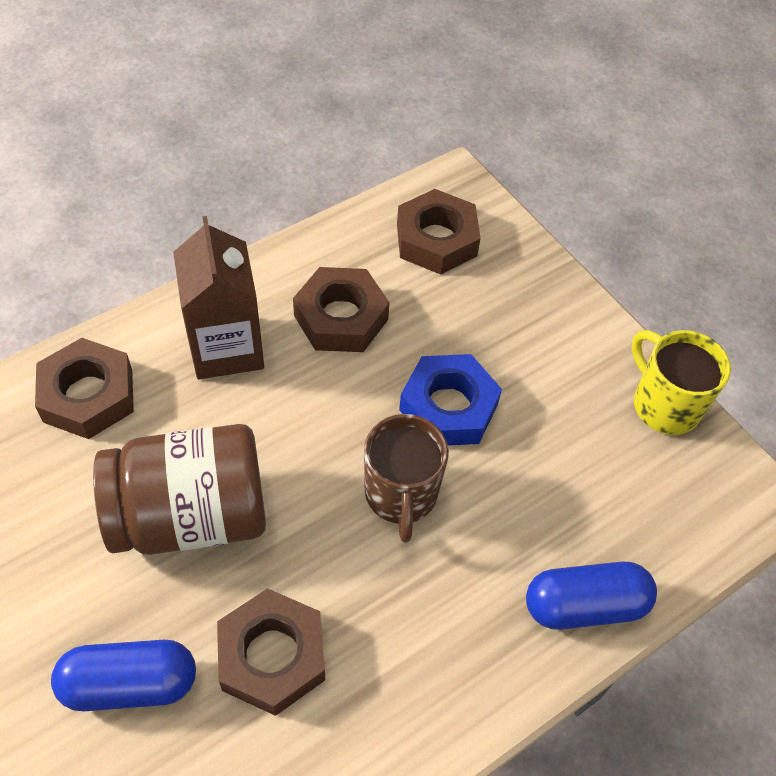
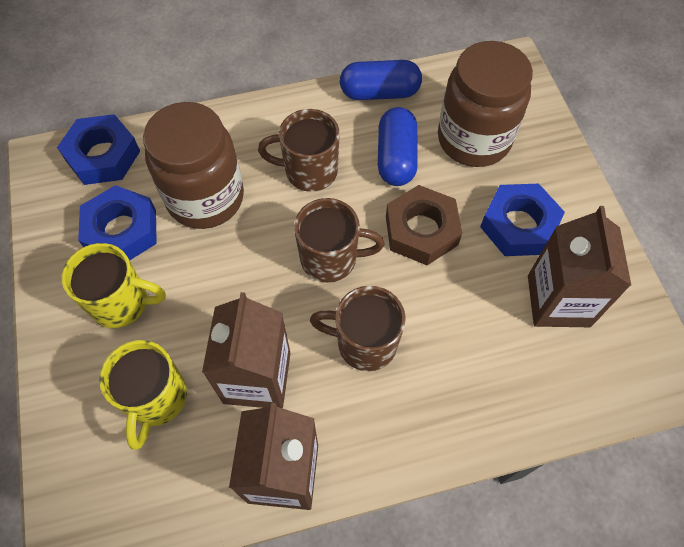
blue nut: 1 -> 3
brown carton: 1 -> 3
brown jar: 1 -> 2
brown mug: 1 -> 3
brown nut: 4 -> 1
yellow mug: 1 -> 2

